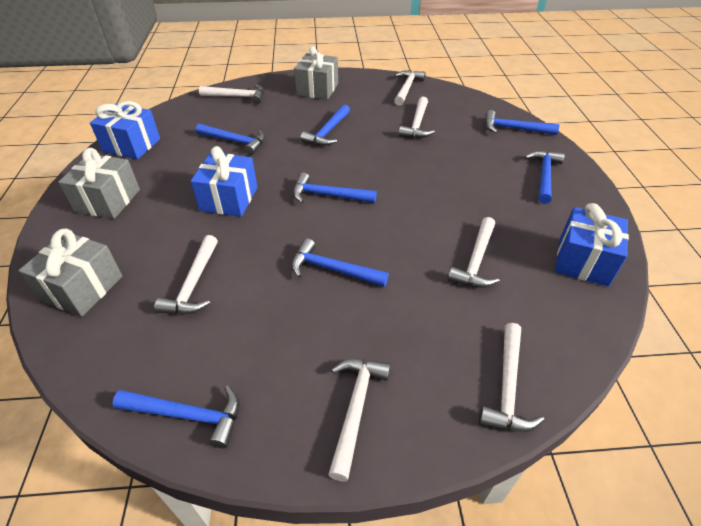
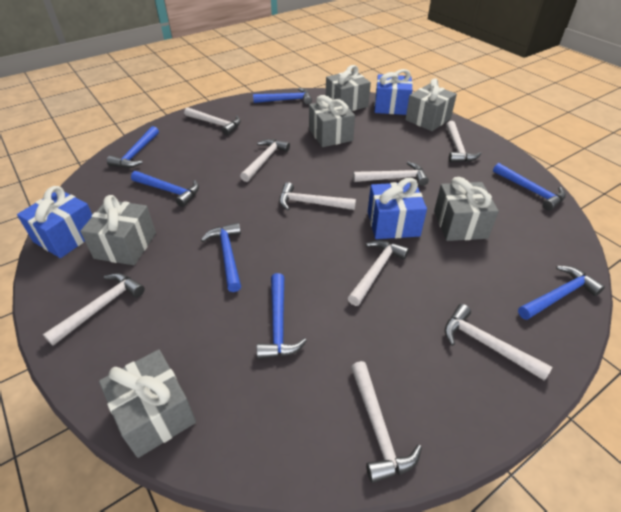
grey gift: 3 -> 6
white hammer: 7 -> 9

